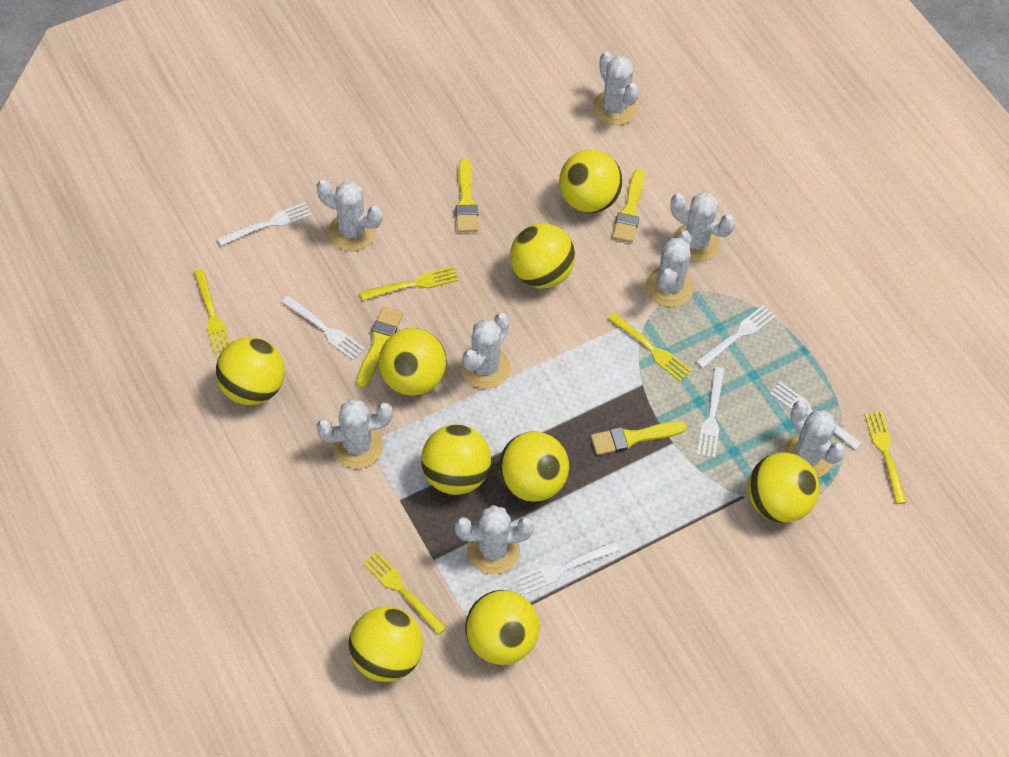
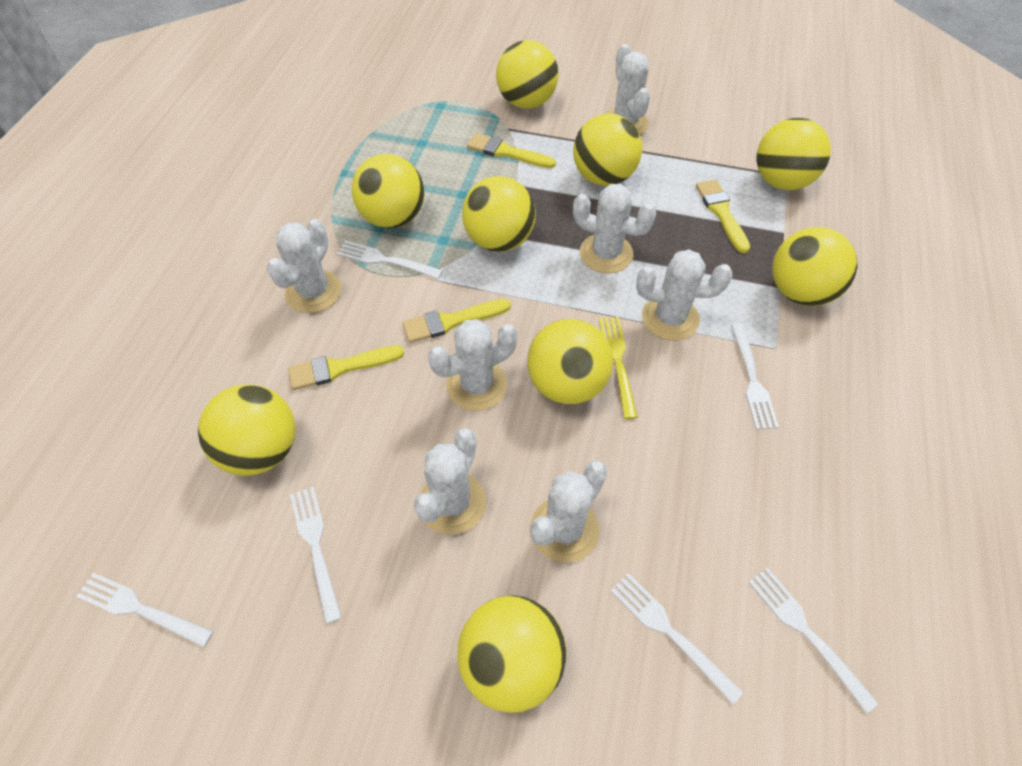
white cactus: 8 -> 7
yellow fork: 5 -> 1

